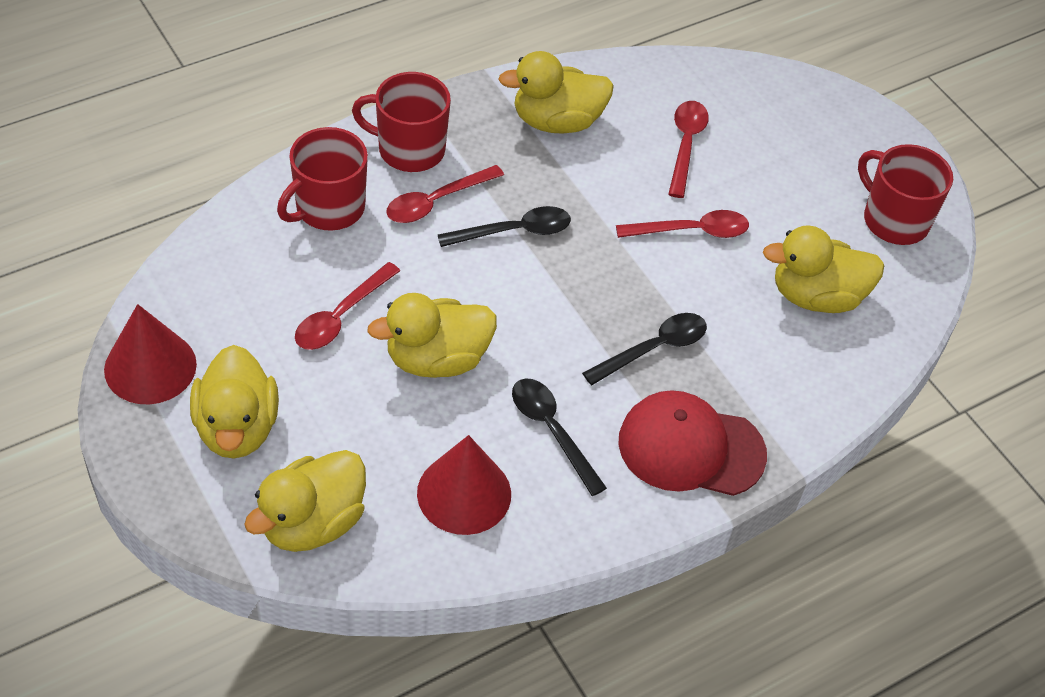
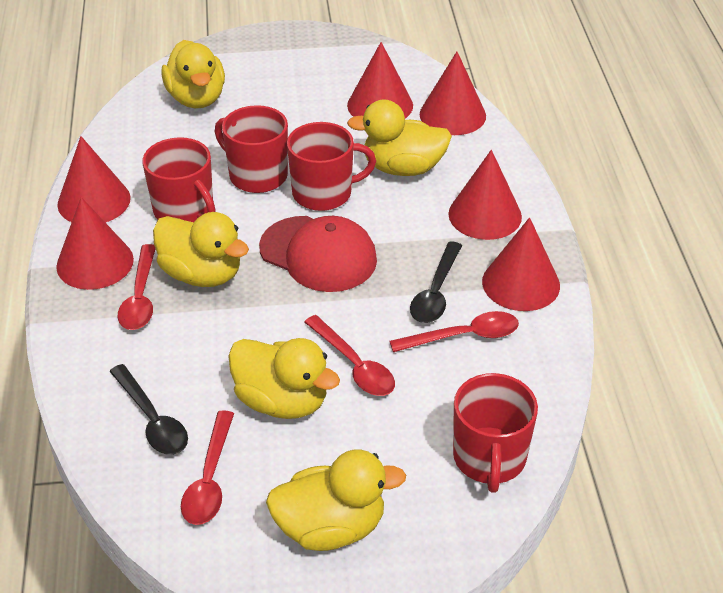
black spoon: 3 -> 2
red cone: 2 -> 6
red mug: 3 -> 4

